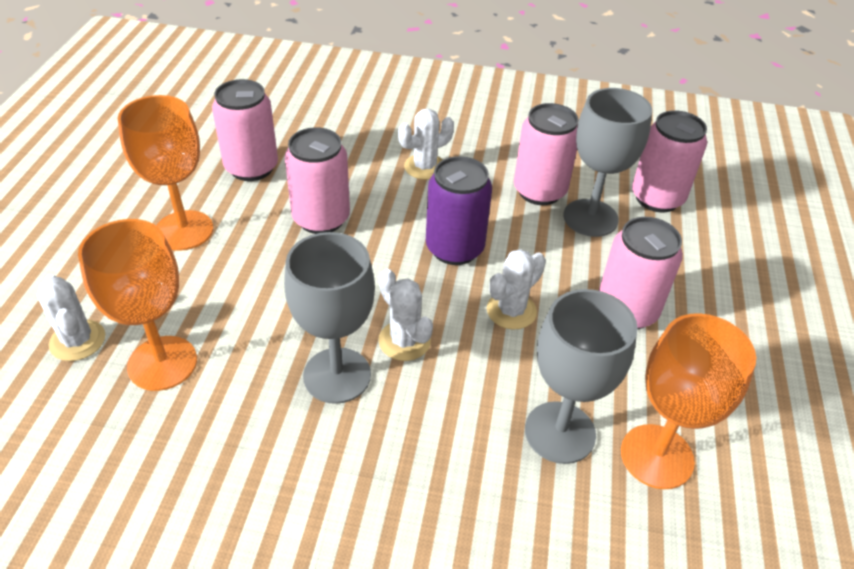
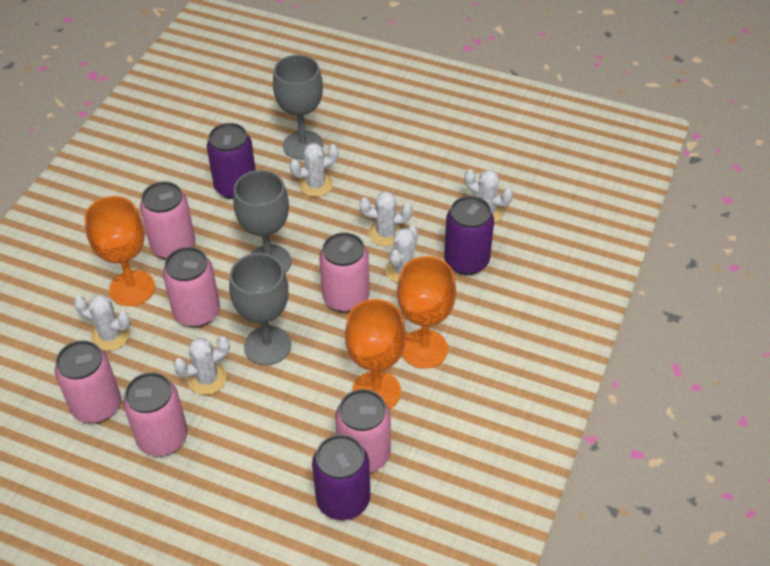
pink can: 5 -> 6
purple can: 1 -> 3
white cactus: 4 -> 6

